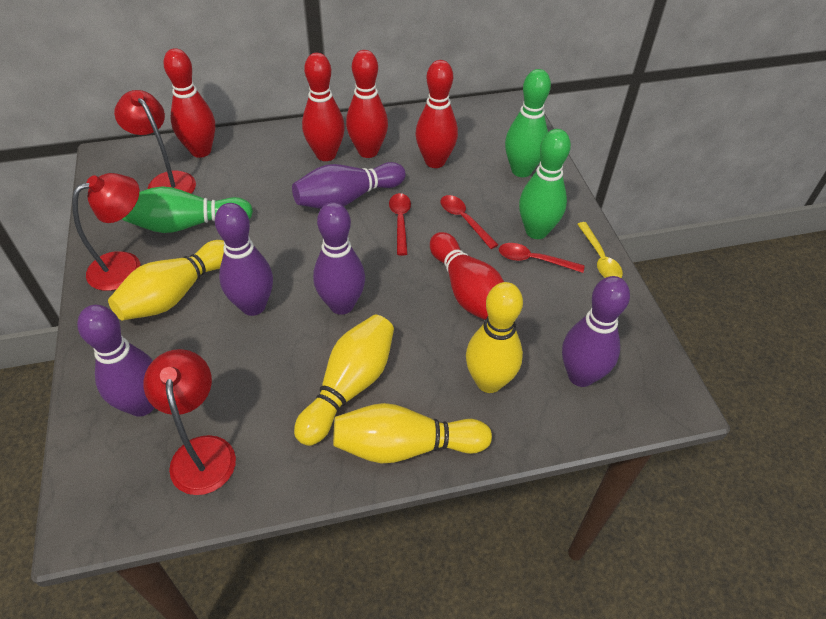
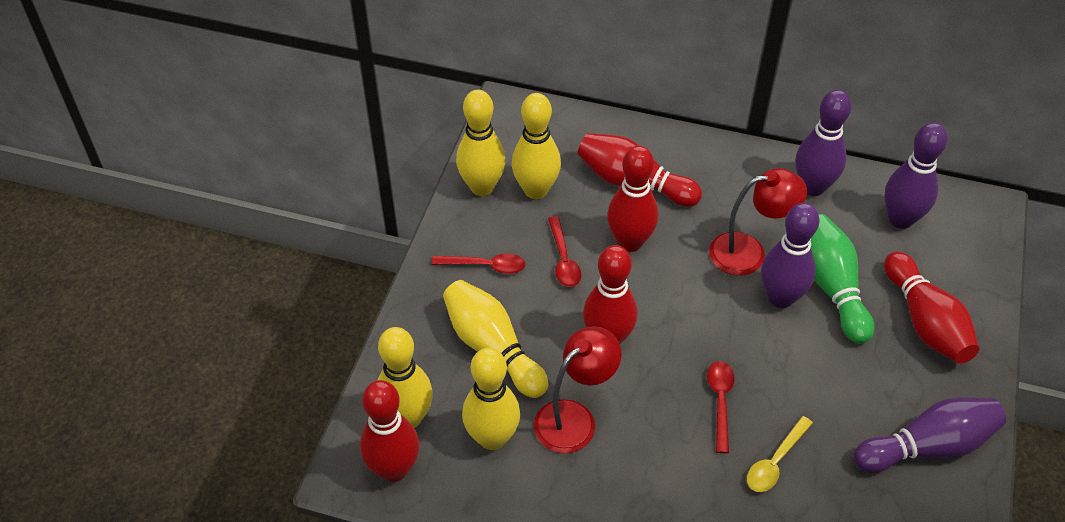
green bowling pin: 3 -> 1
purple bowling pin: 5 -> 4
red lamp: 3 -> 2
yellow bowling pin: 4 -> 5

